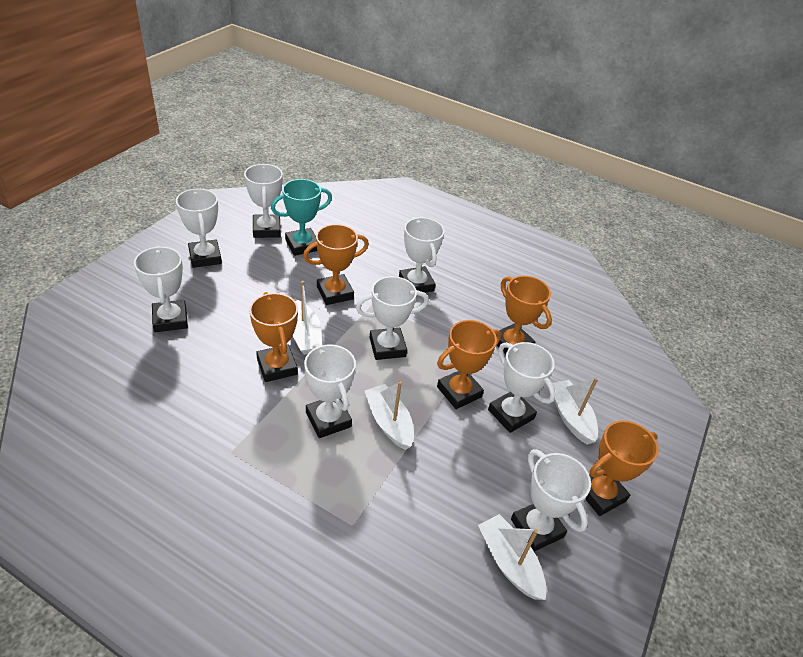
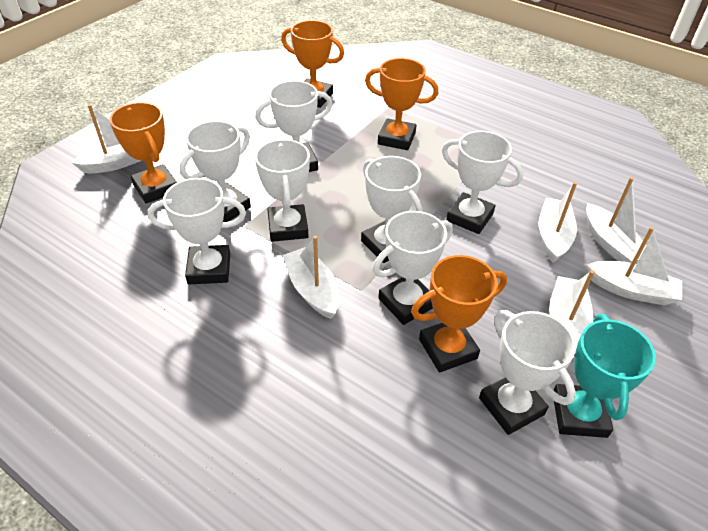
orange trophy: 5 -> 4
white boat: 4 -> 6

